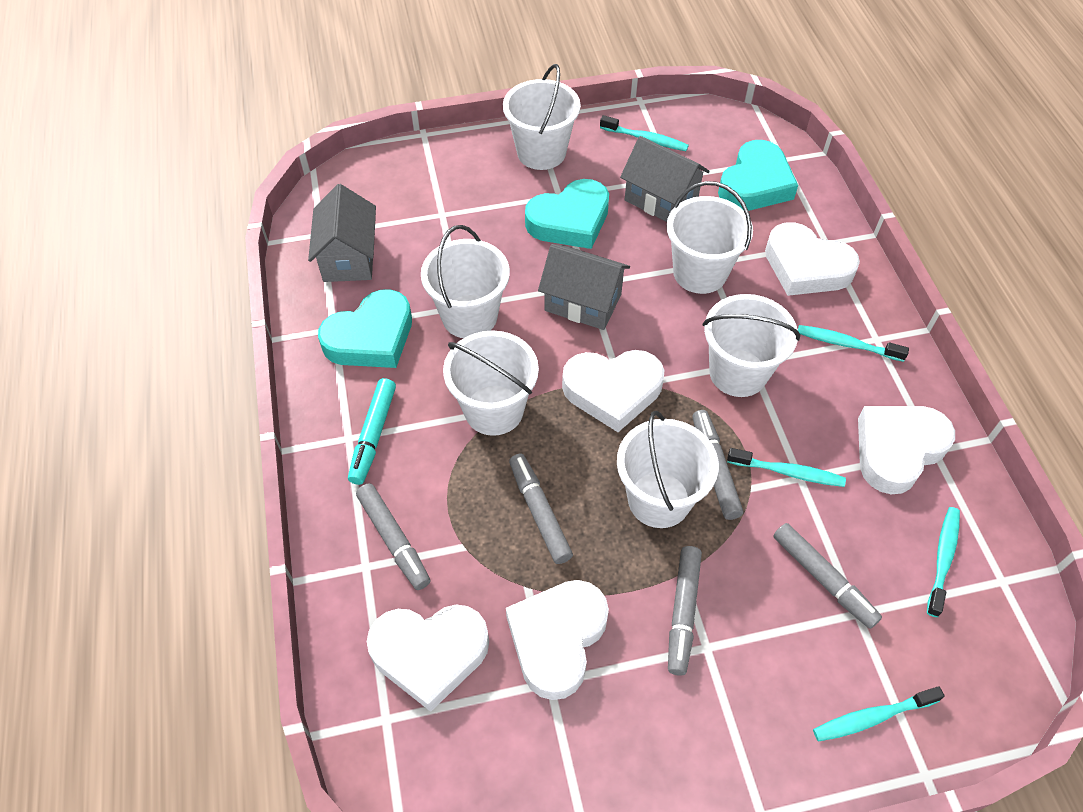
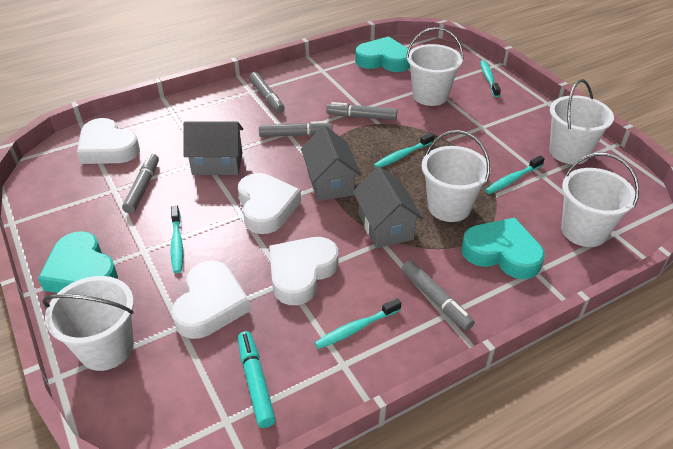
white bucket: 6 -> 5
white heart: 5 -> 4

